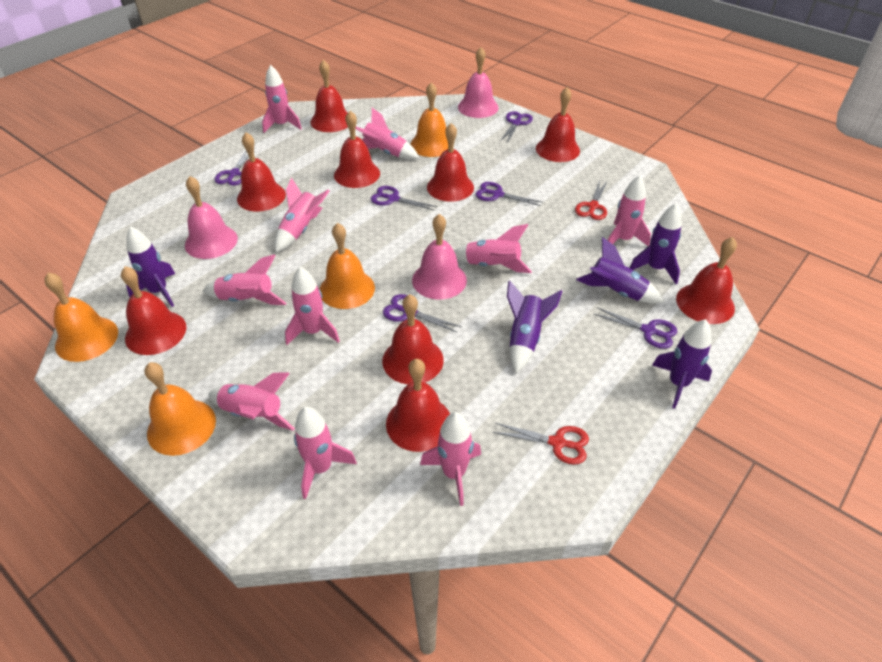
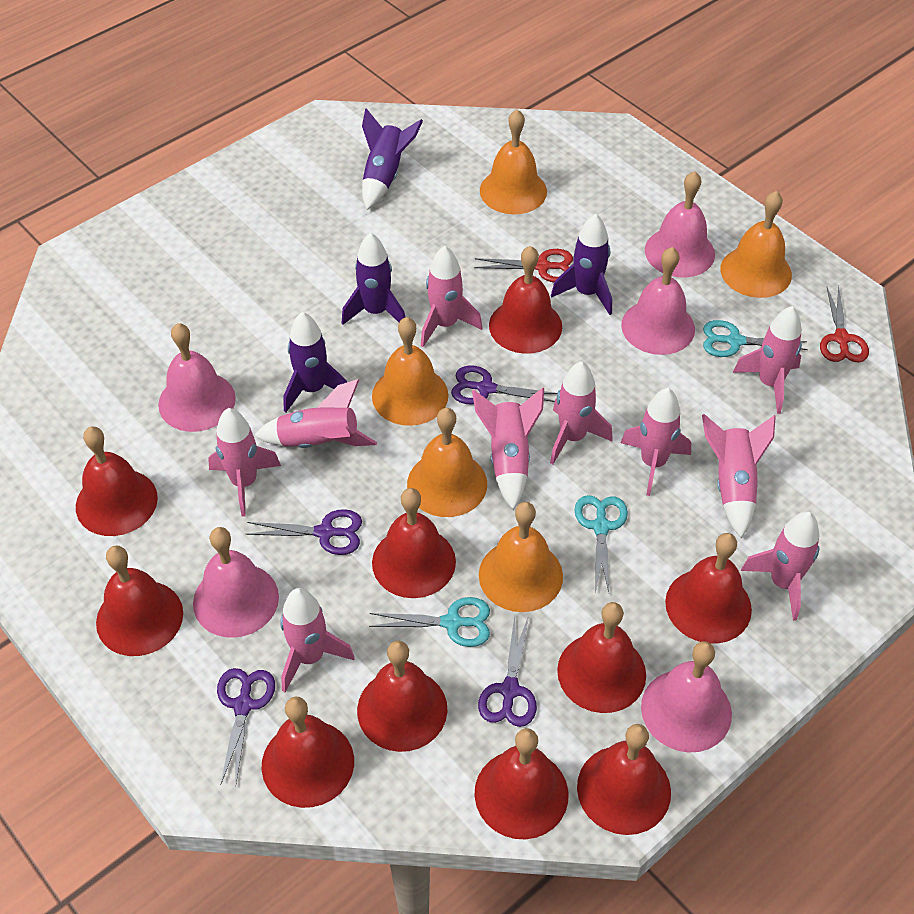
orange bell: 4 -> 5
pink bell: 3 -> 5
purple rocket: 5 -> 4
purple scissors: 6 -> 4
red bell: 9 -> 10
turquoise scissors: 0 -> 3

